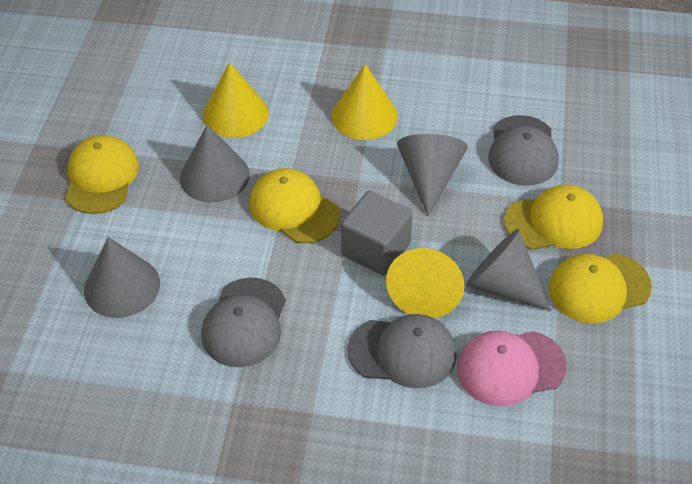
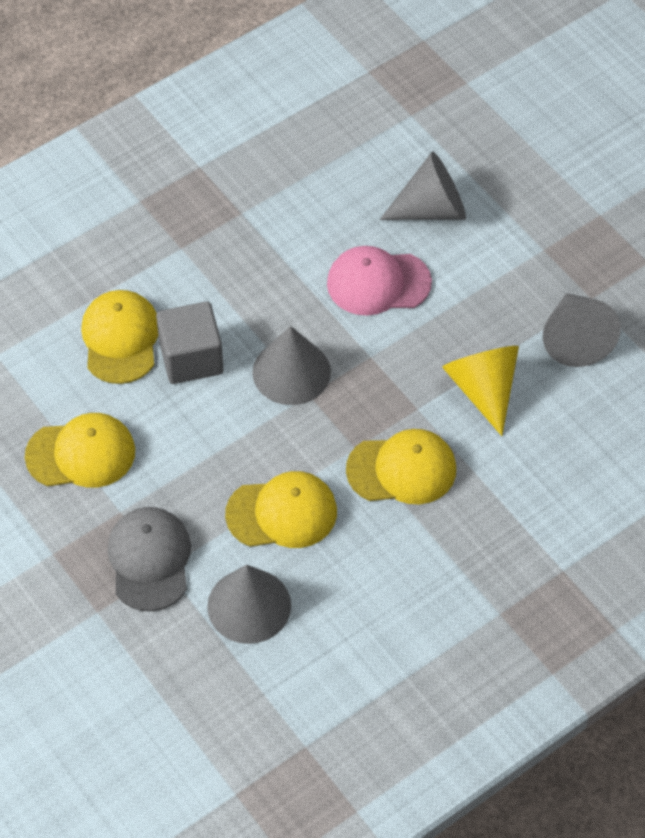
grey cap: 3 -> 1
yellow cone: 3 -> 1

